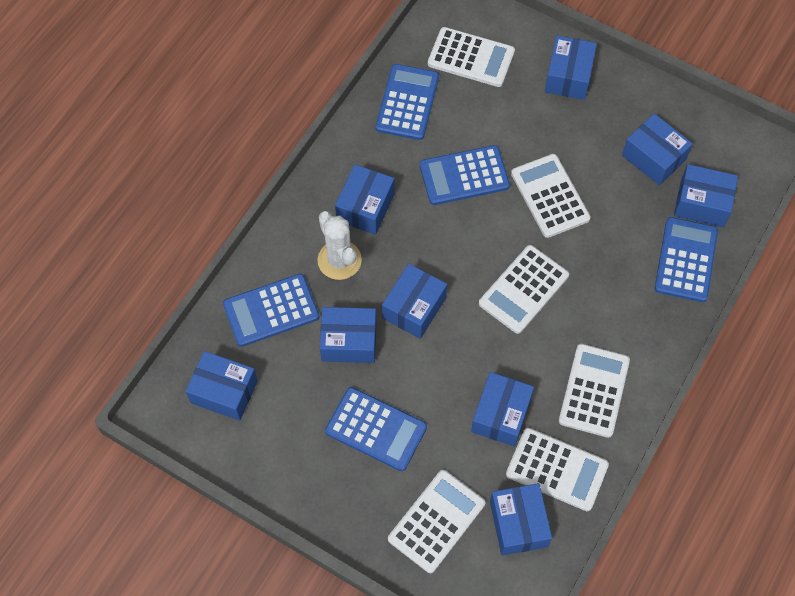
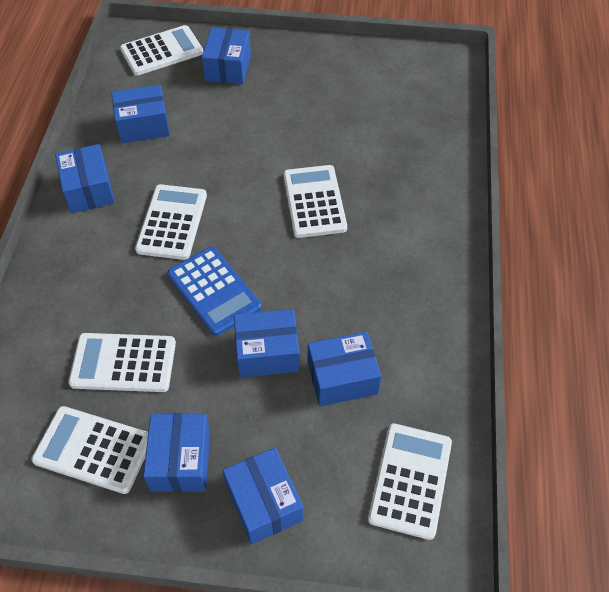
blue box: 9 -> 7
blue calculator: 5 -> 1
white cactus: 1 -> 0

